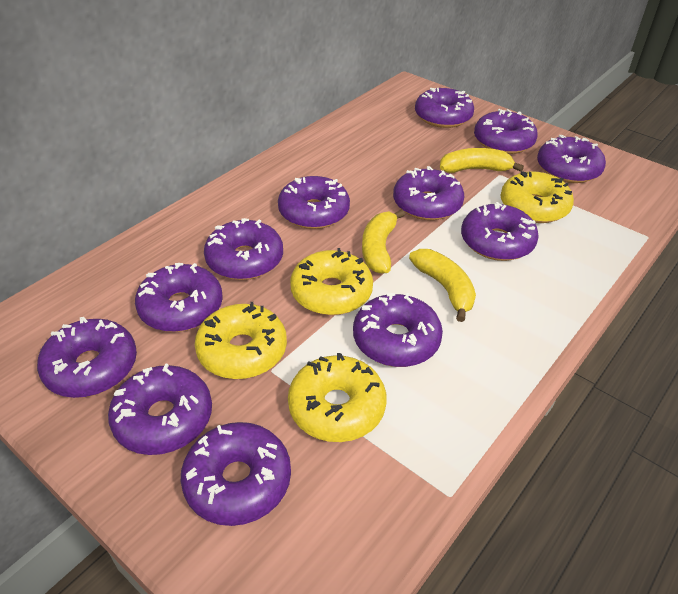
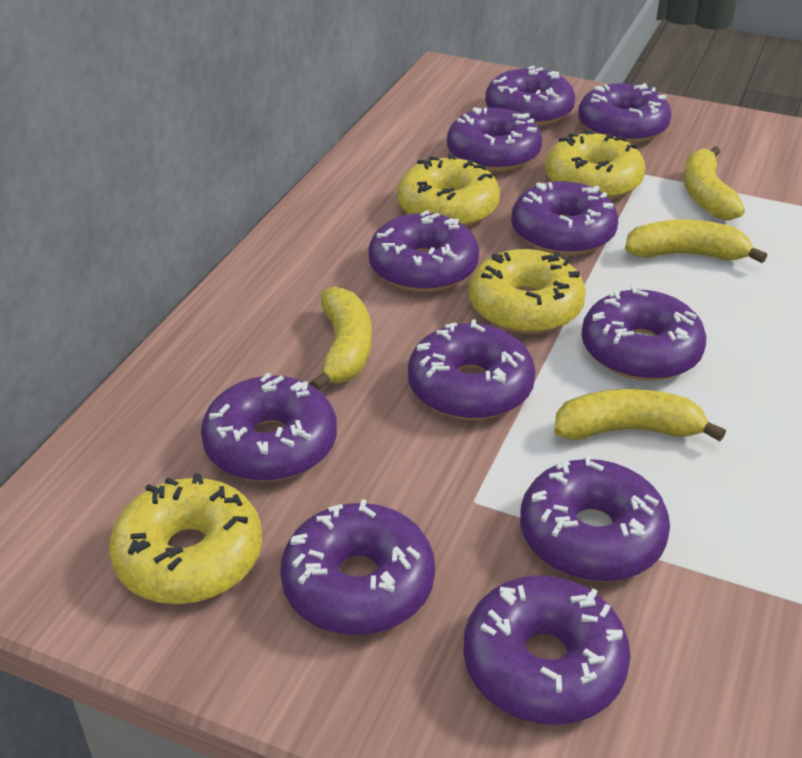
purple donut: 12 -> 11
yellow banana: 3 -> 4

